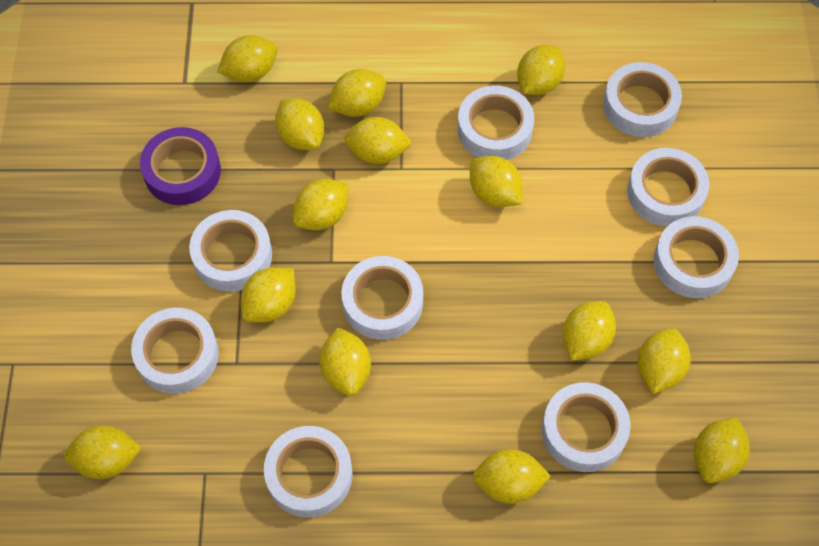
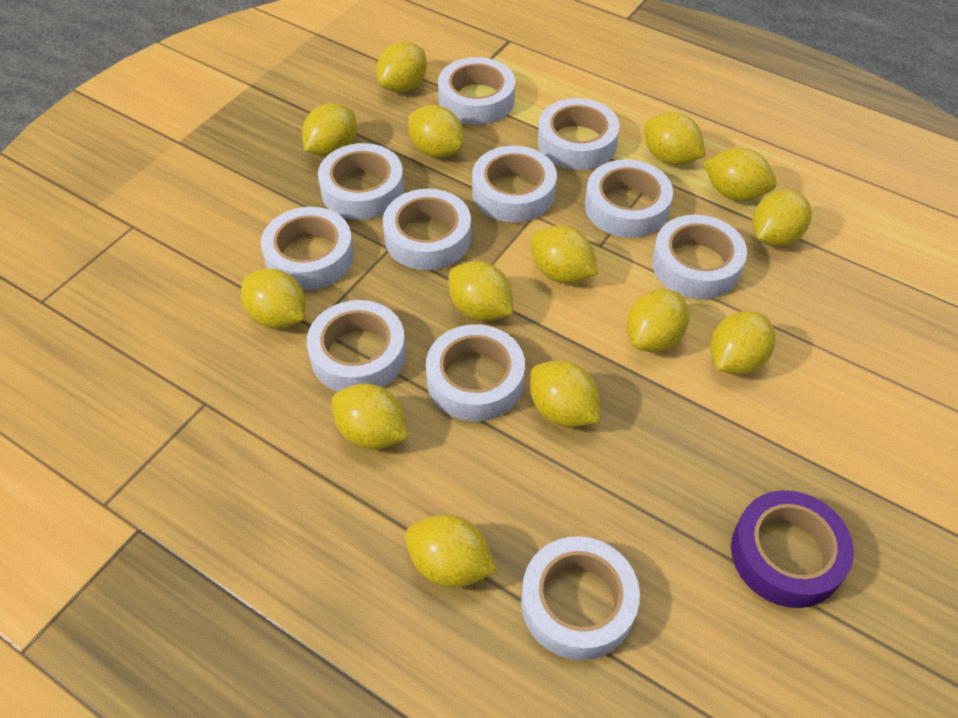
white tape: 9 -> 11

